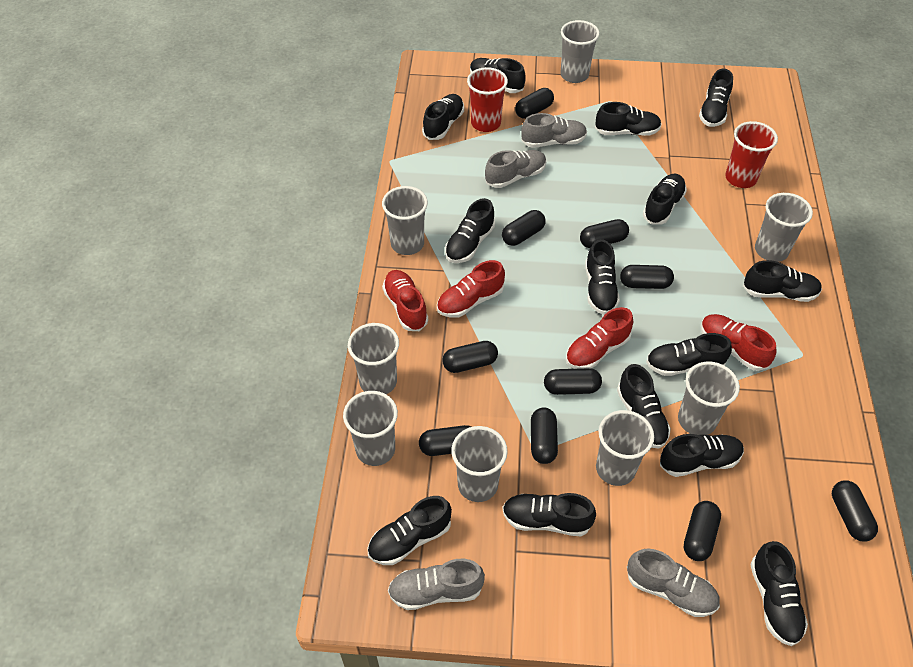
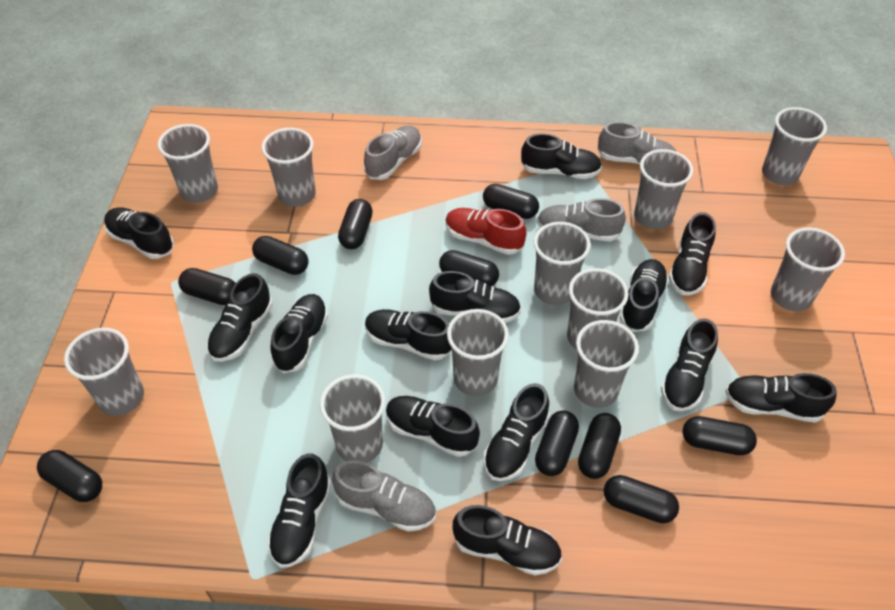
grey cup: 8 -> 11
red cup: 2 -> 0
red shoe: 4 -> 1

